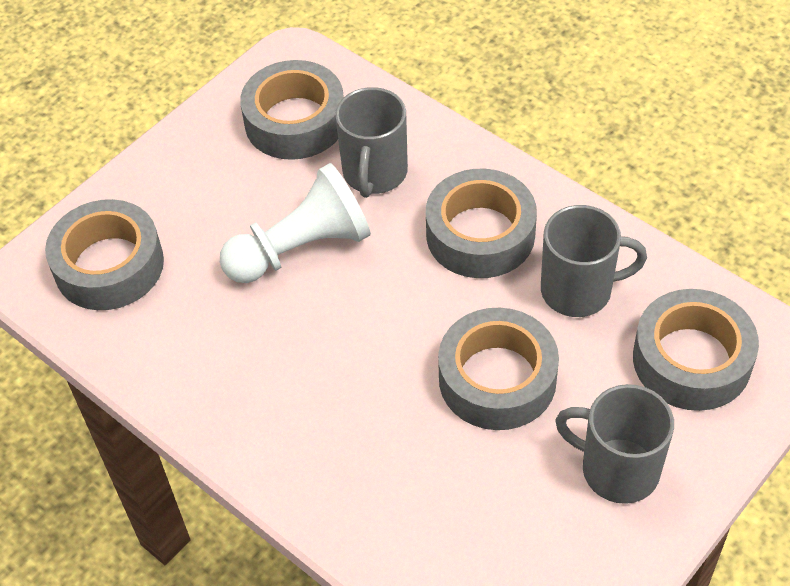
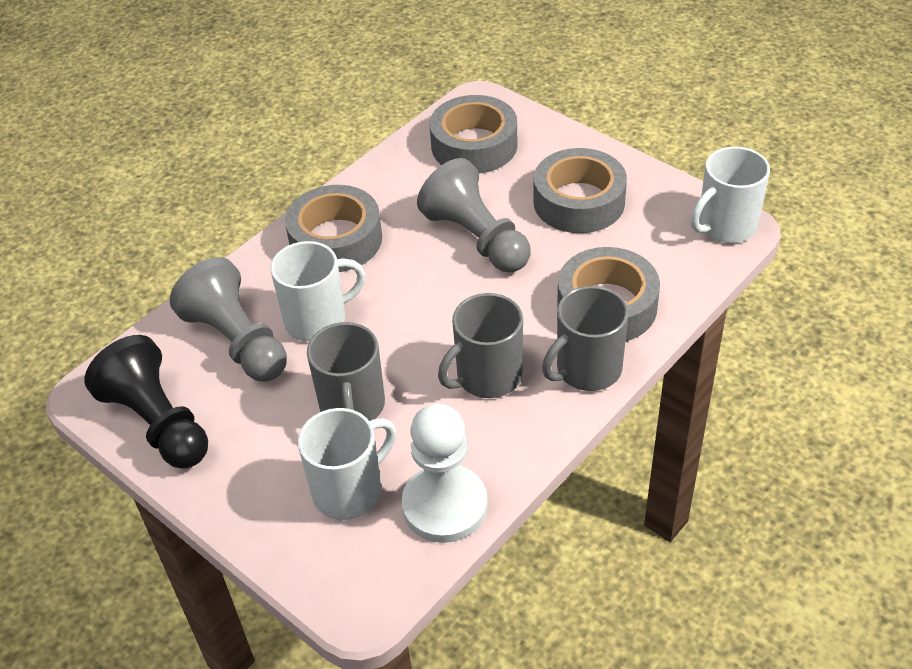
black pawn: 0 -> 1
grey pawn: 0 -> 2
grey tape: 5 -> 4
white mug: 0 -> 3

